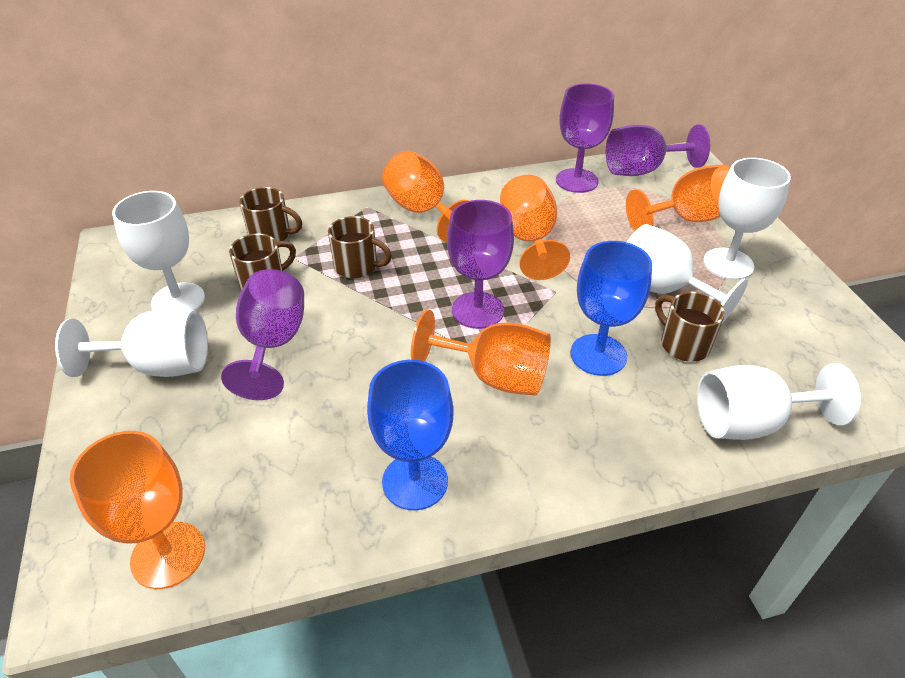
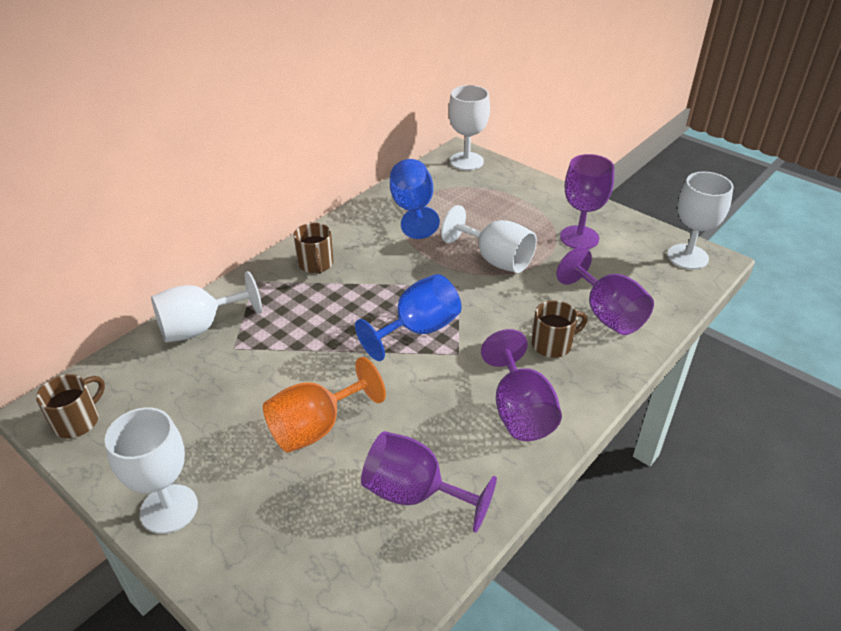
brown mug: 4 -> 3
orange goblet: 5 -> 1

